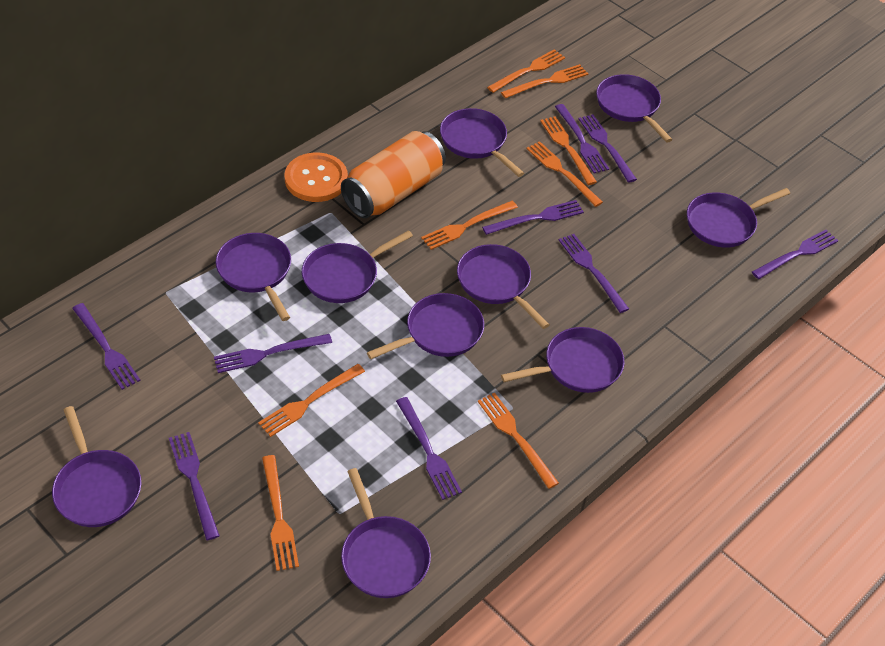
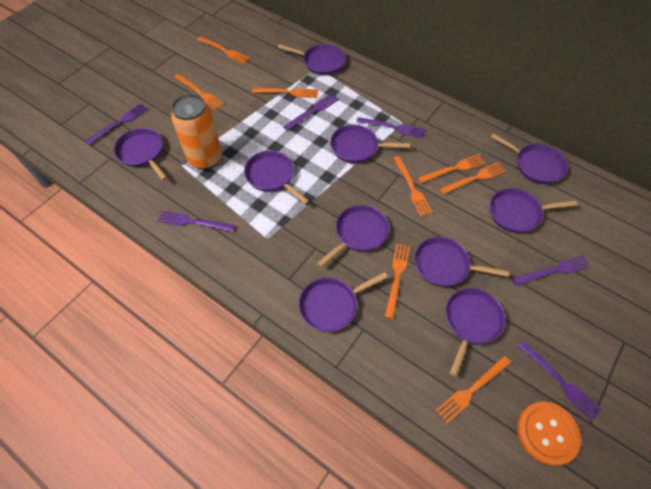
purple fork: 9 -> 6

